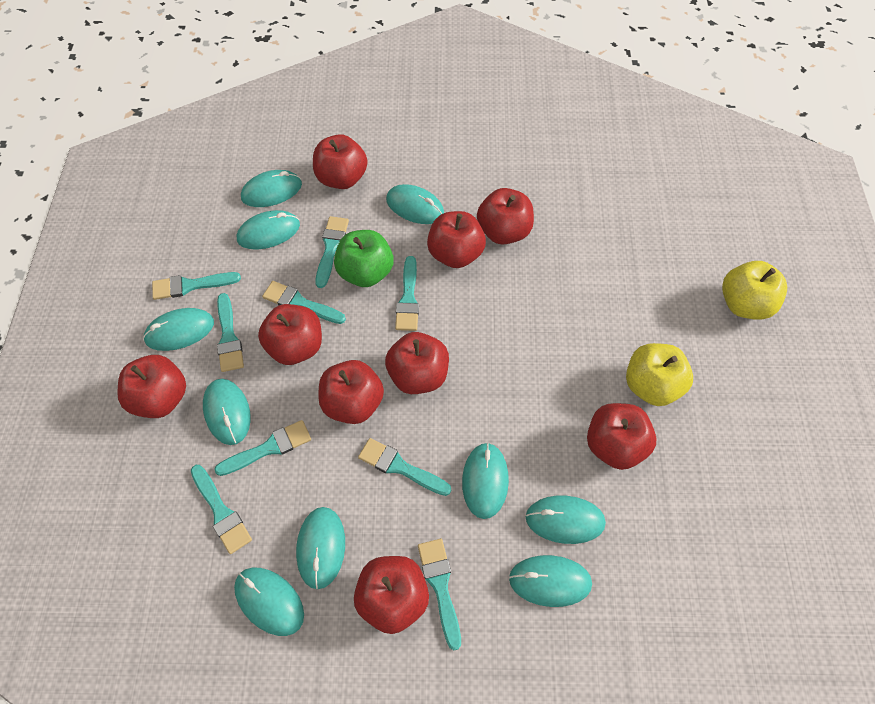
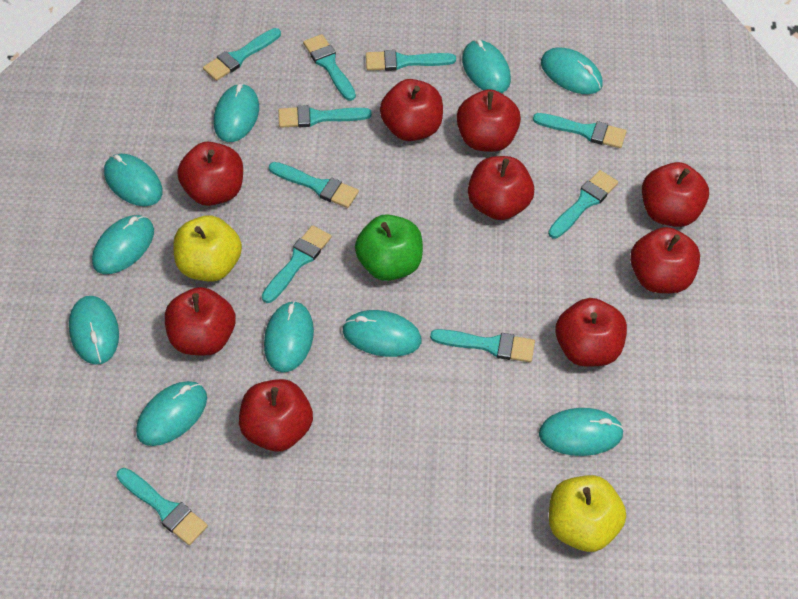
turquoise brush: 9 -> 10

